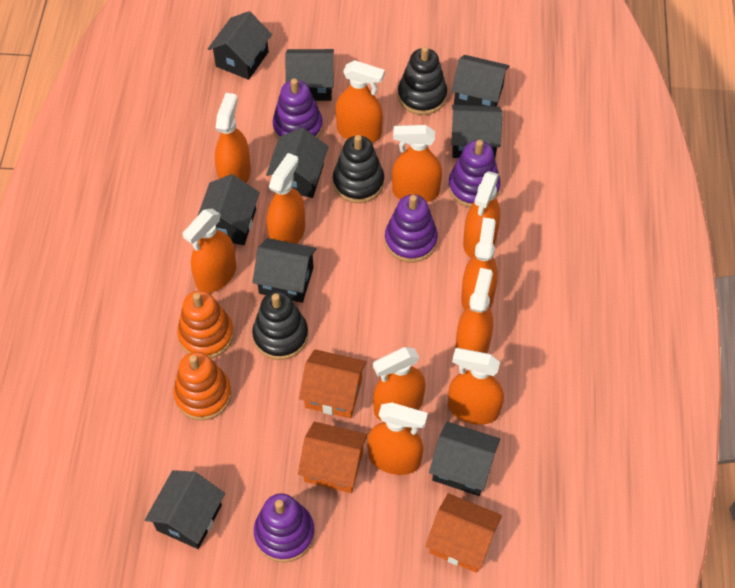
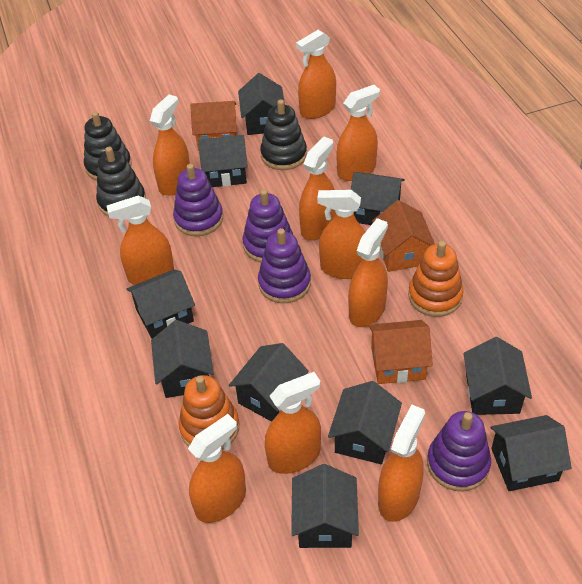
black house: 9 -> 10
orange spray bottle: 11 -> 10

